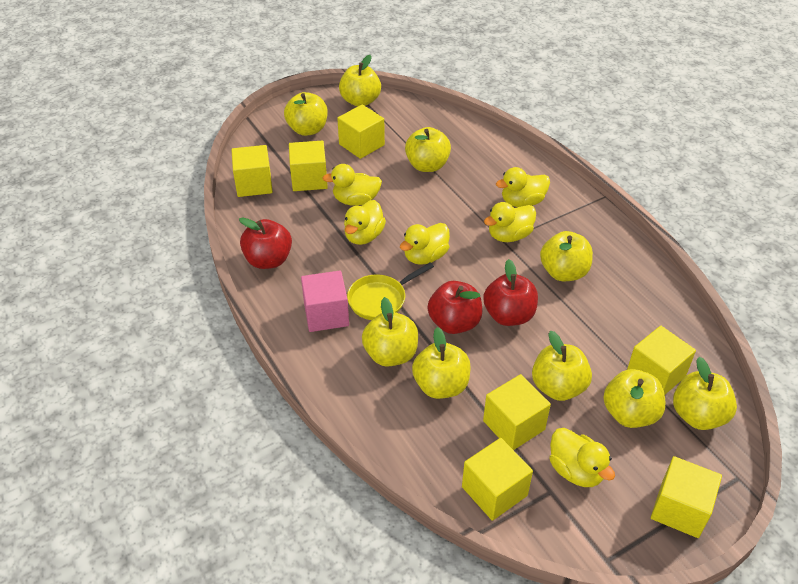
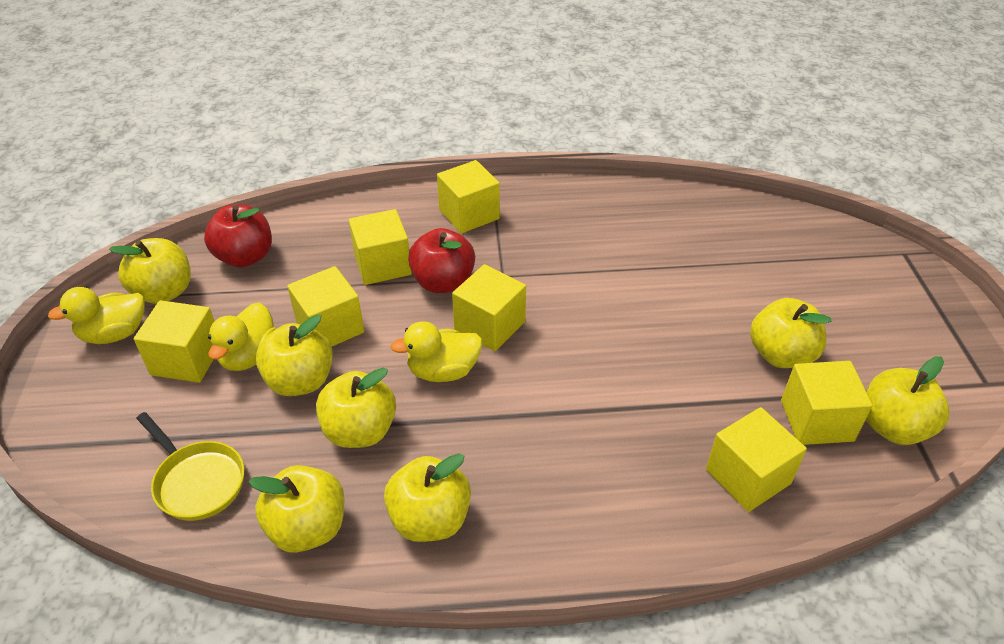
pink cube: 1 -> 0
red apple: 3 -> 2
yellow apple: 9 -> 7
yellow duck: 6 -> 3

